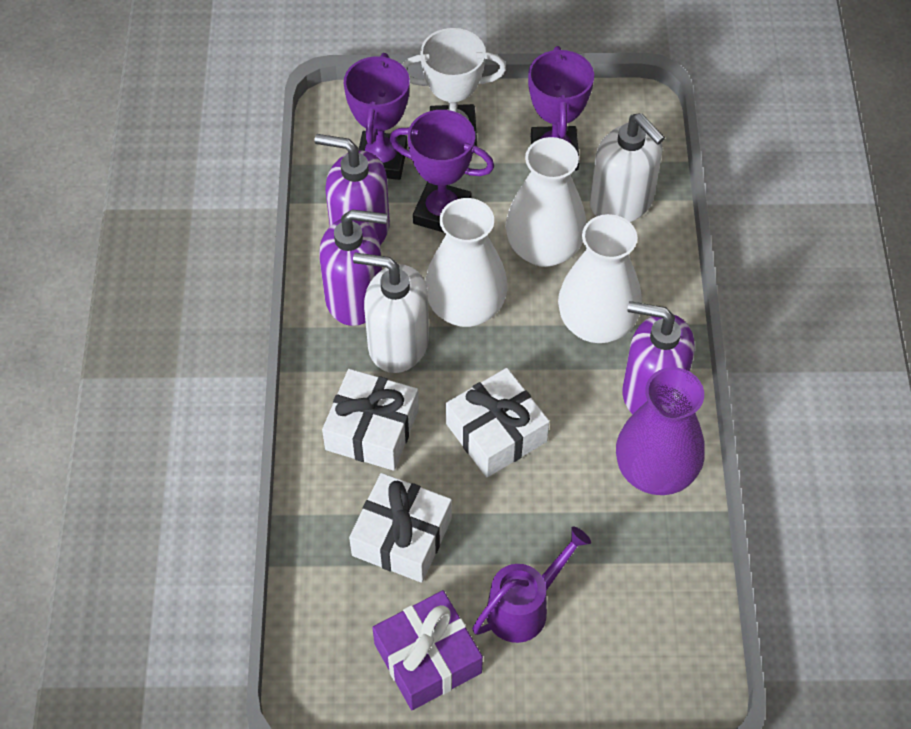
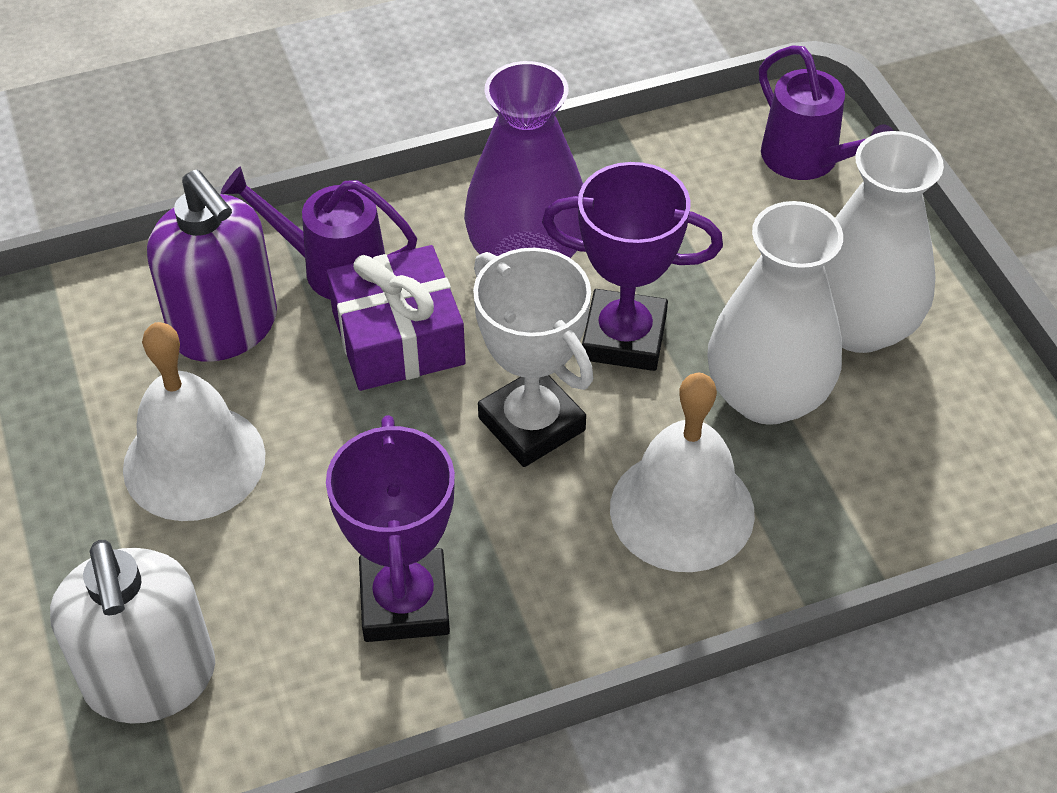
purple soap dispenser: 3 -> 1
purple trophy: 3 -> 2
purple watering can: 1 -> 2
white bell: 0 -> 2
white gift: 3 -> 0
white soap dispenser: 2 -> 1
white vase: 3 -> 2

